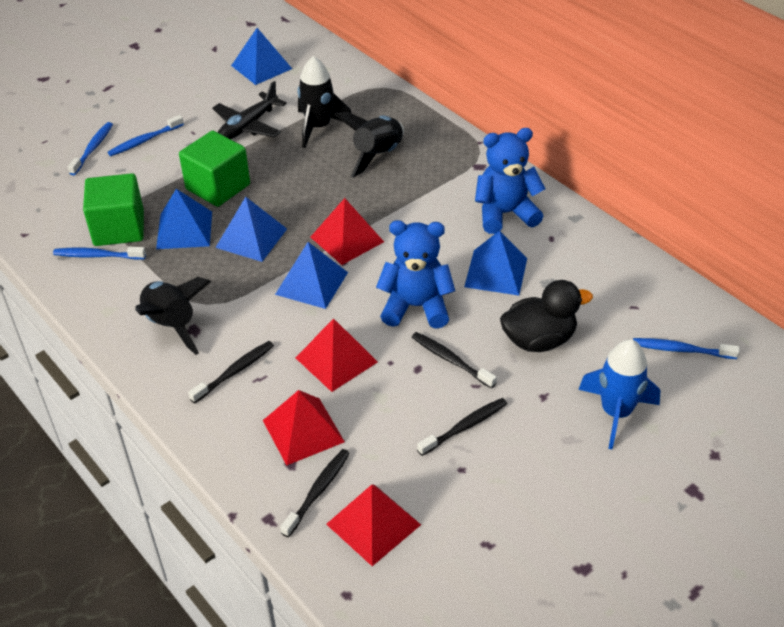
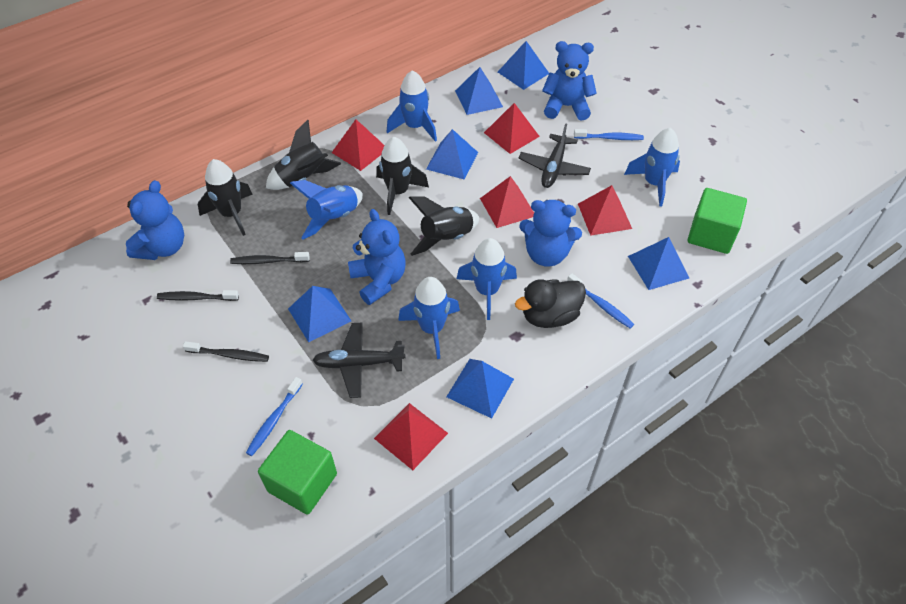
black plane: 1 -> 2
black rocket: 3 -> 4
black toothbrush: 4 -> 3
blue pyramid: 5 -> 6
blue rocket: 1 -> 5
blue teddy bear: 2 -> 4
blue toothbrush: 4 -> 3
red pyramid: 4 -> 5

